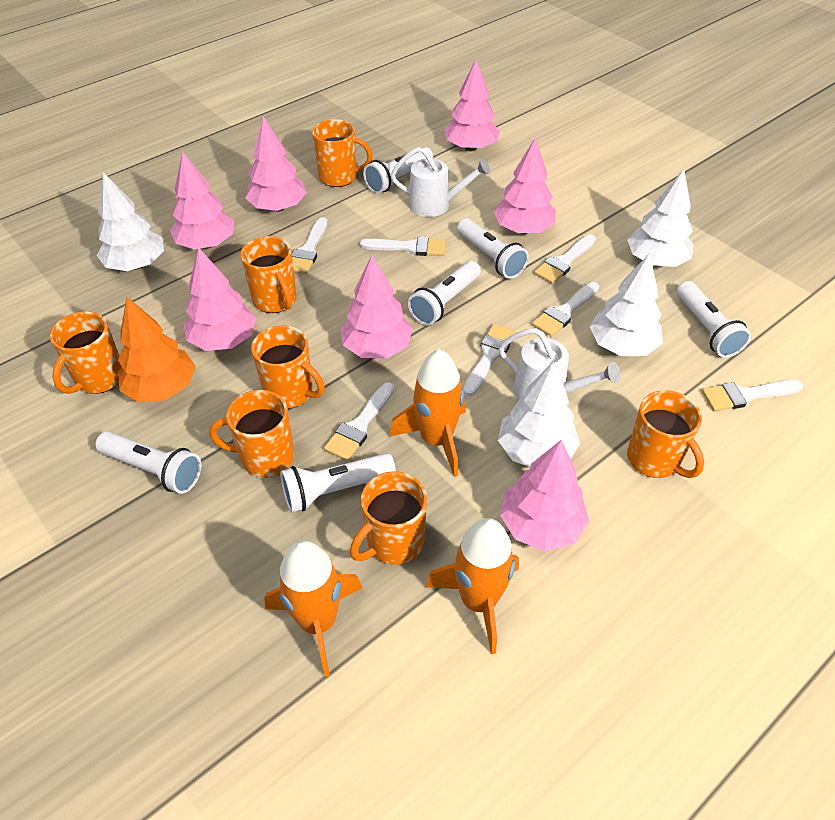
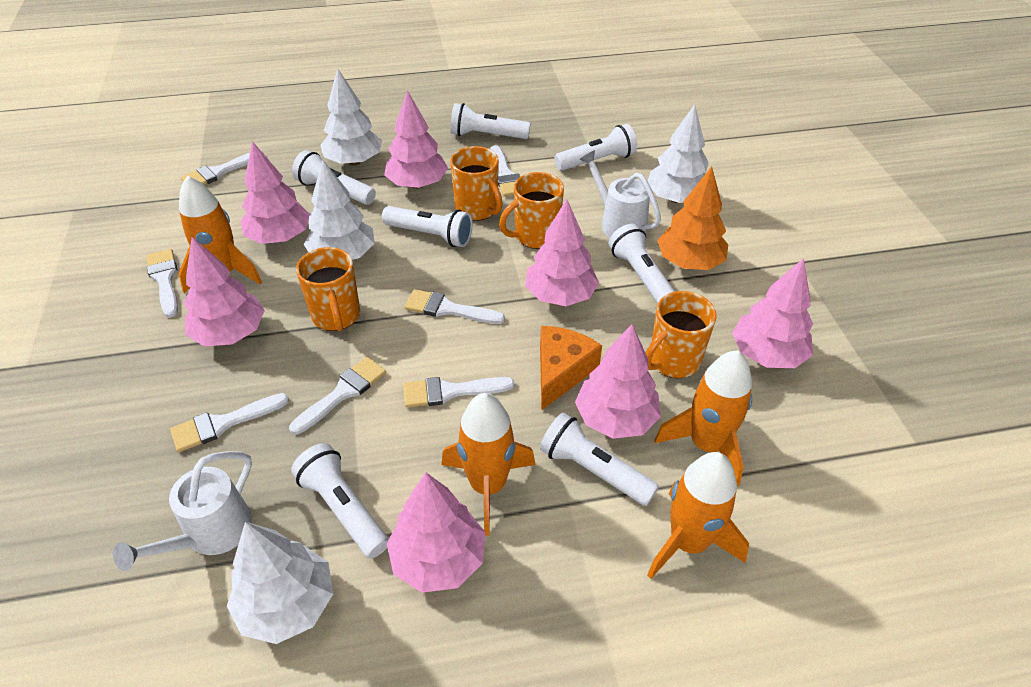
orange cheese: 0 -> 1
orange mug: 7 -> 4
orange rocket: 3 -> 4
white flashlight: 6 -> 7

